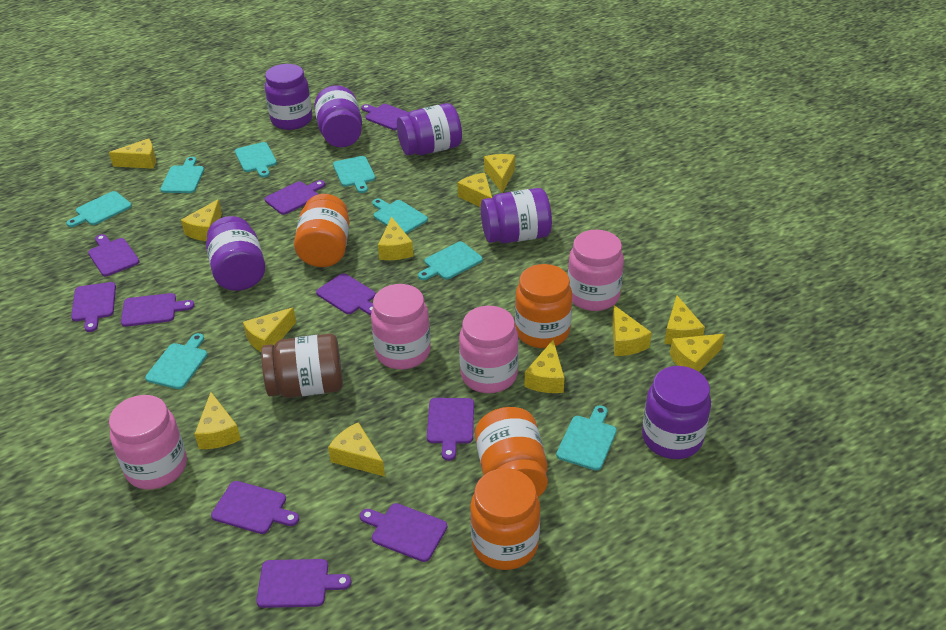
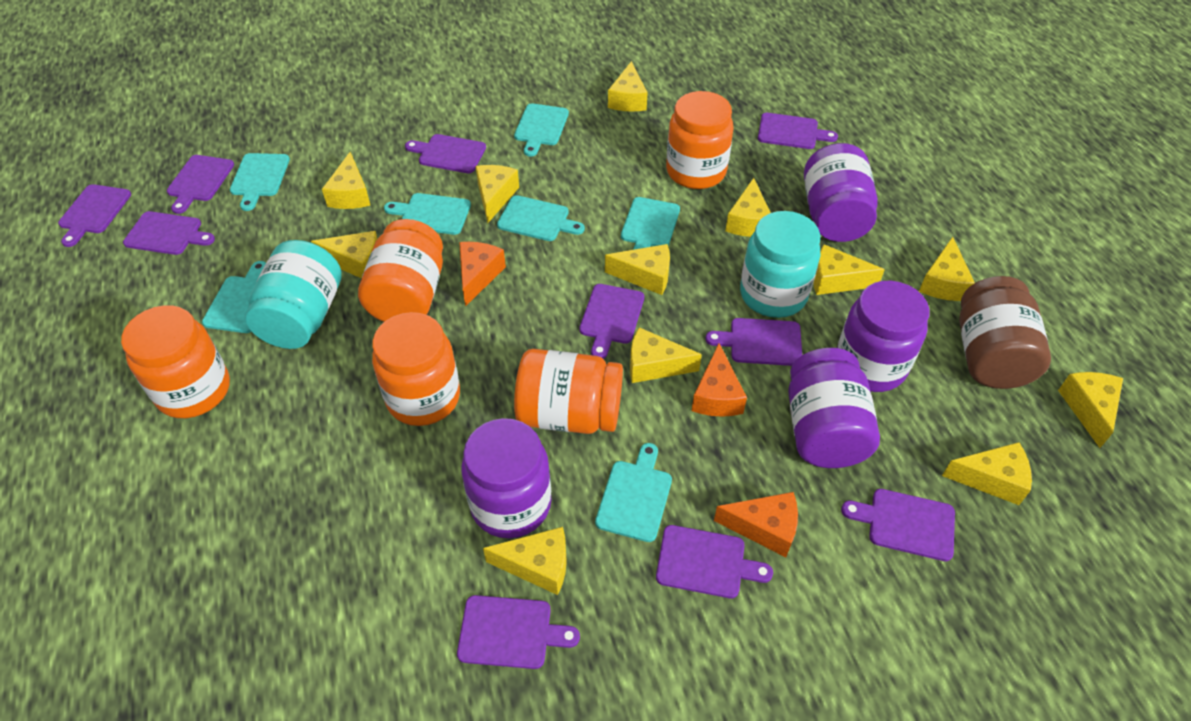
orange cheese: 0 -> 3
orange jar: 4 -> 5
pink jar: 4 -> 0
purple jar: 6 -> 4
turquoise cutting board: 8 -> 7
turquoise jar: 0 -> 2

